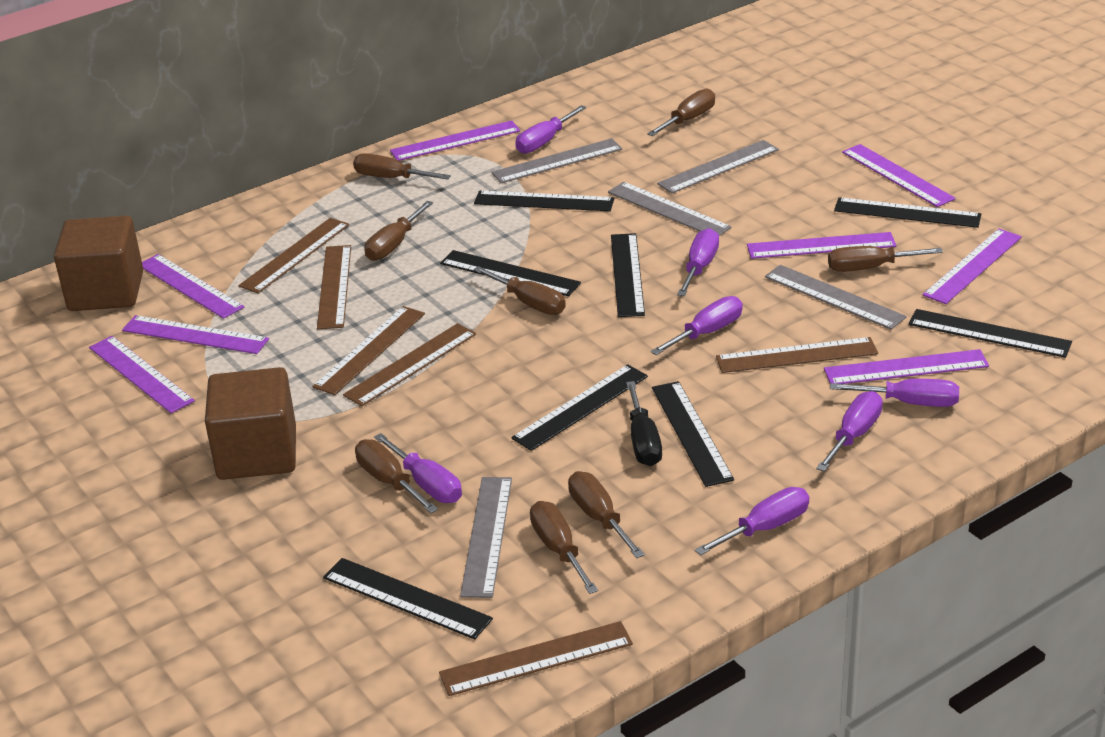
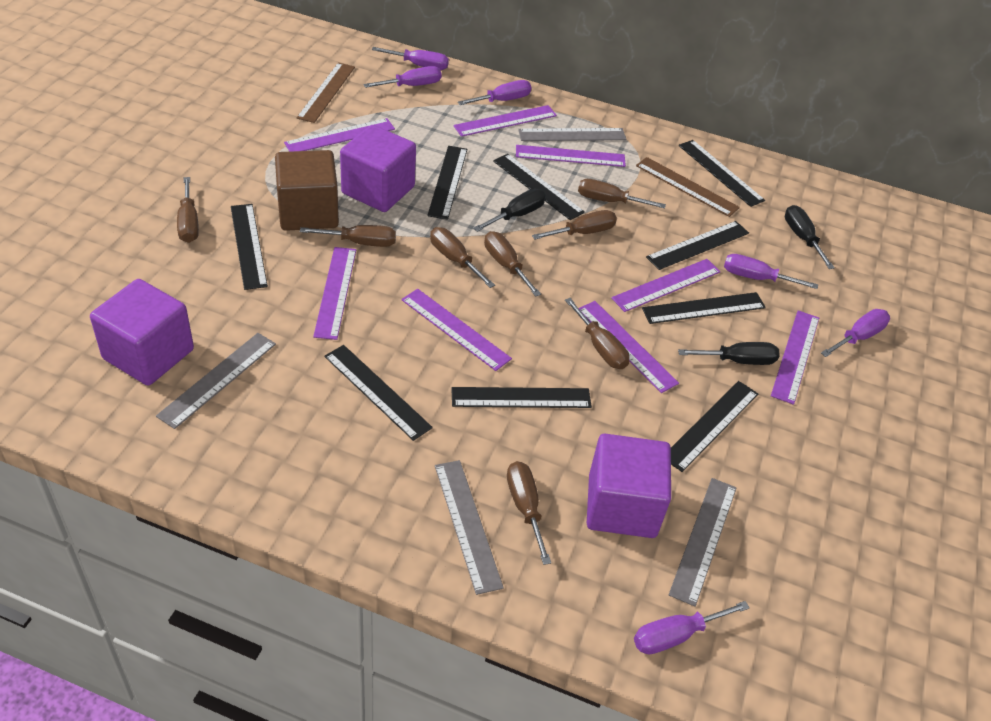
black ruler: 8 -> 9
black screwdriver: 1 -> 3
brown cube: 2 -> 1
brown ruler: 6 -> 2
grey ruler: 5 -> 4
purple cube: 0 -> 3
purple screwdriver: 7 -> 6

